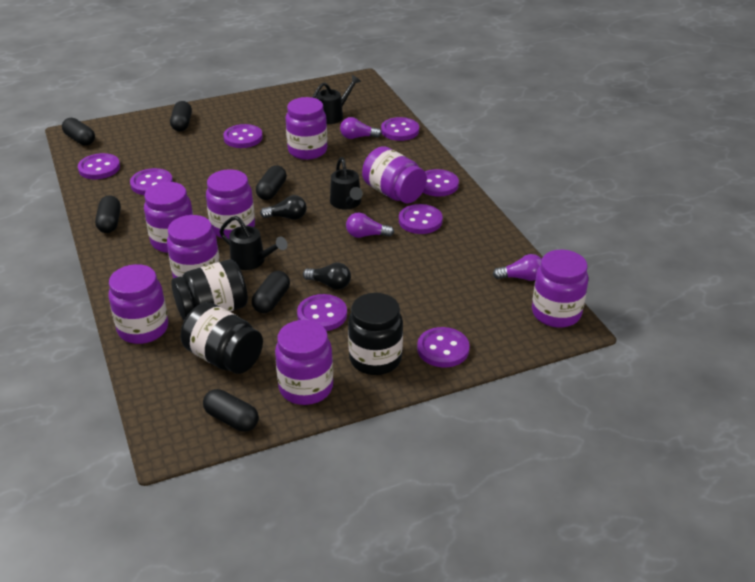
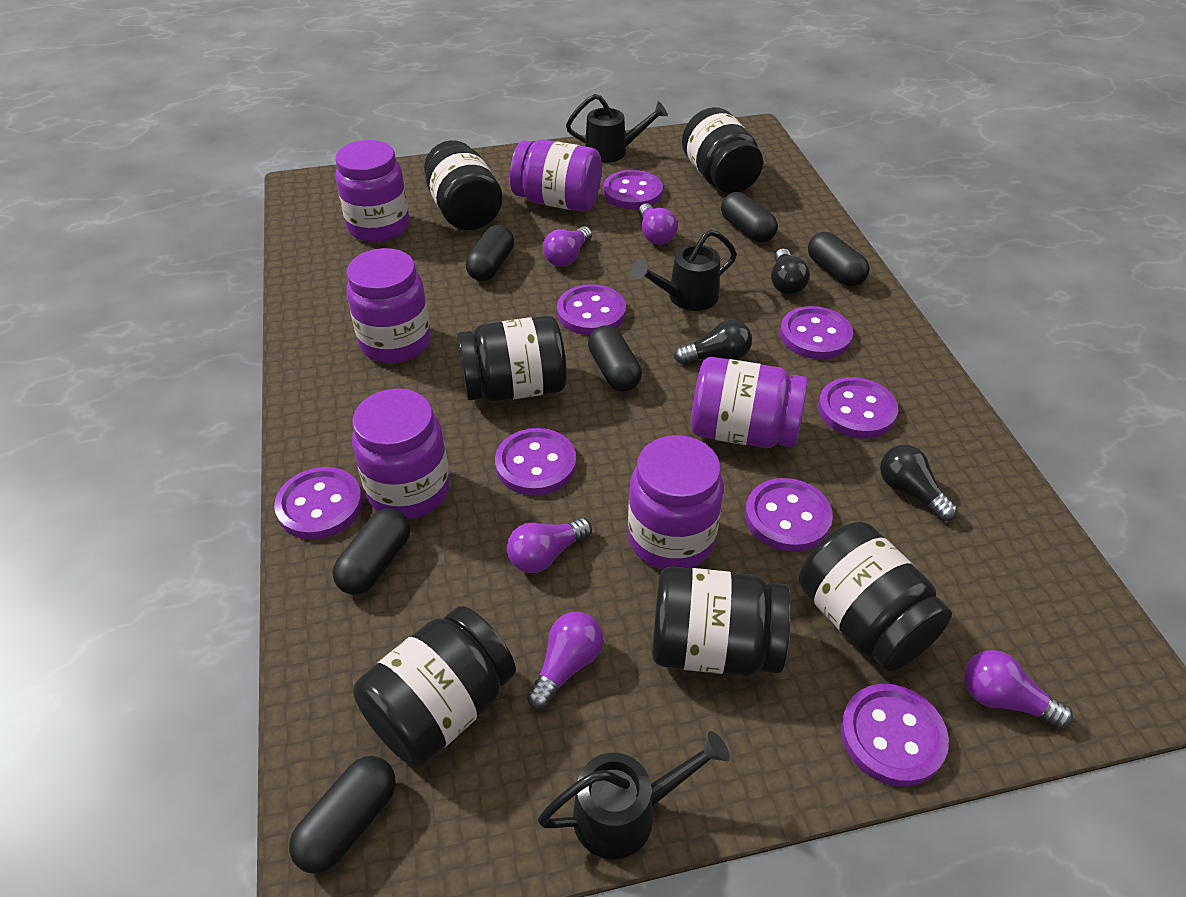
black jar: 3 -> 6
black light bulb: 2 -> 3
purple jar: 8 -> 6
purple light bulb: 3 -> 5

